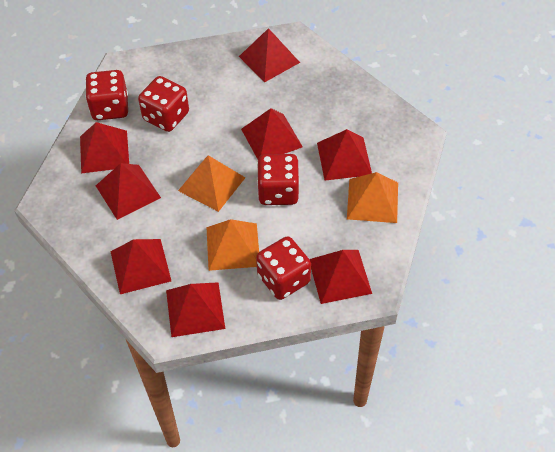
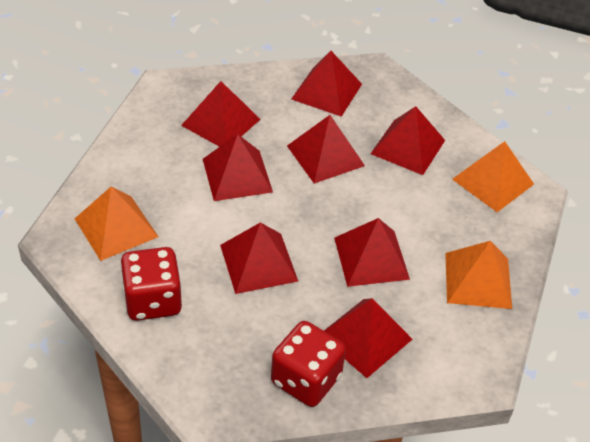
red dice: 4 -> 2

